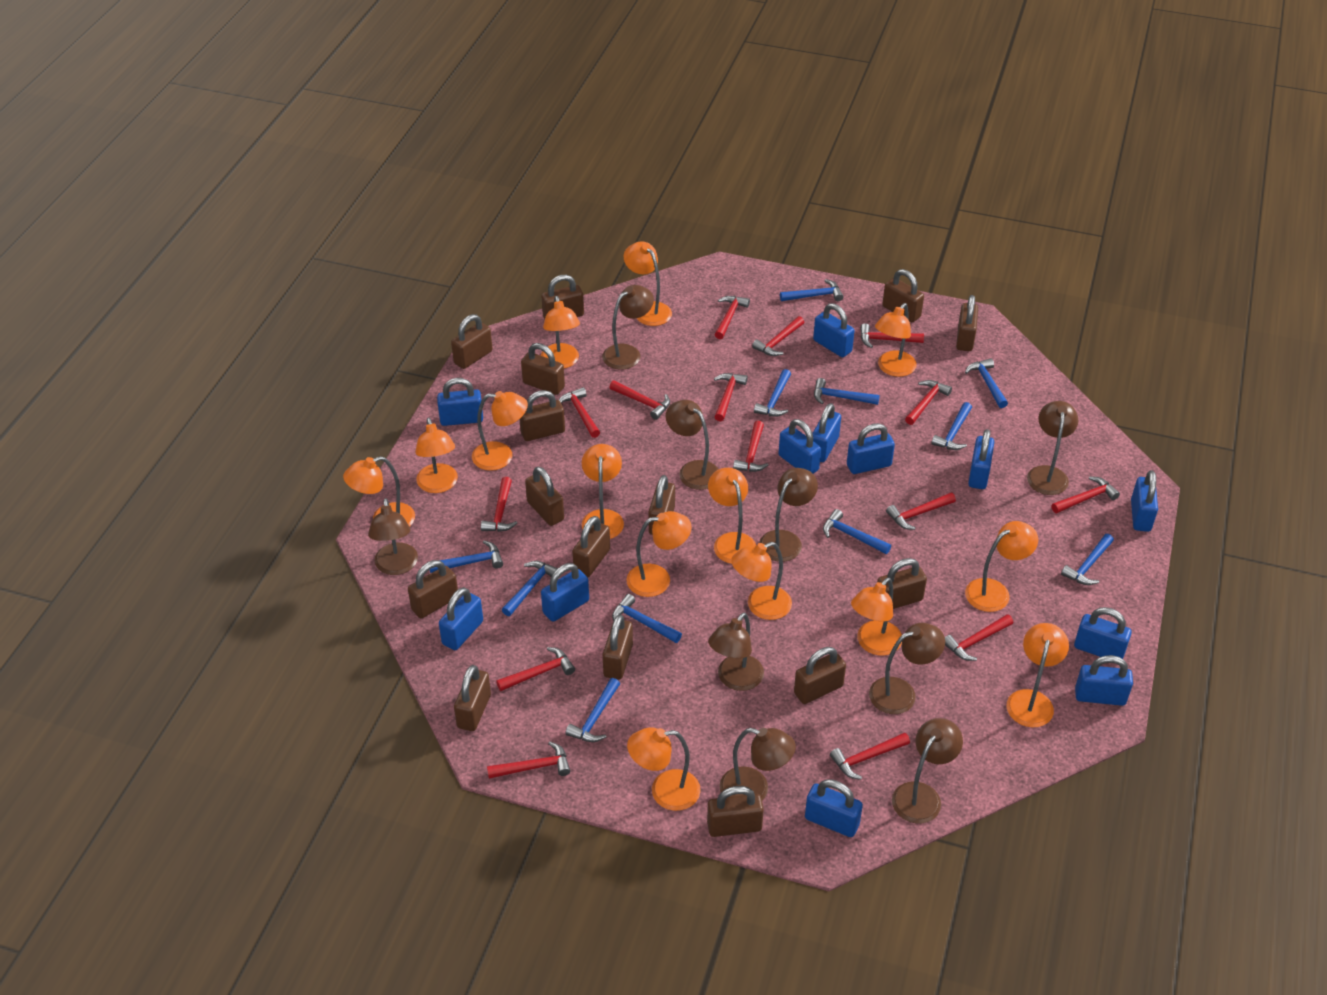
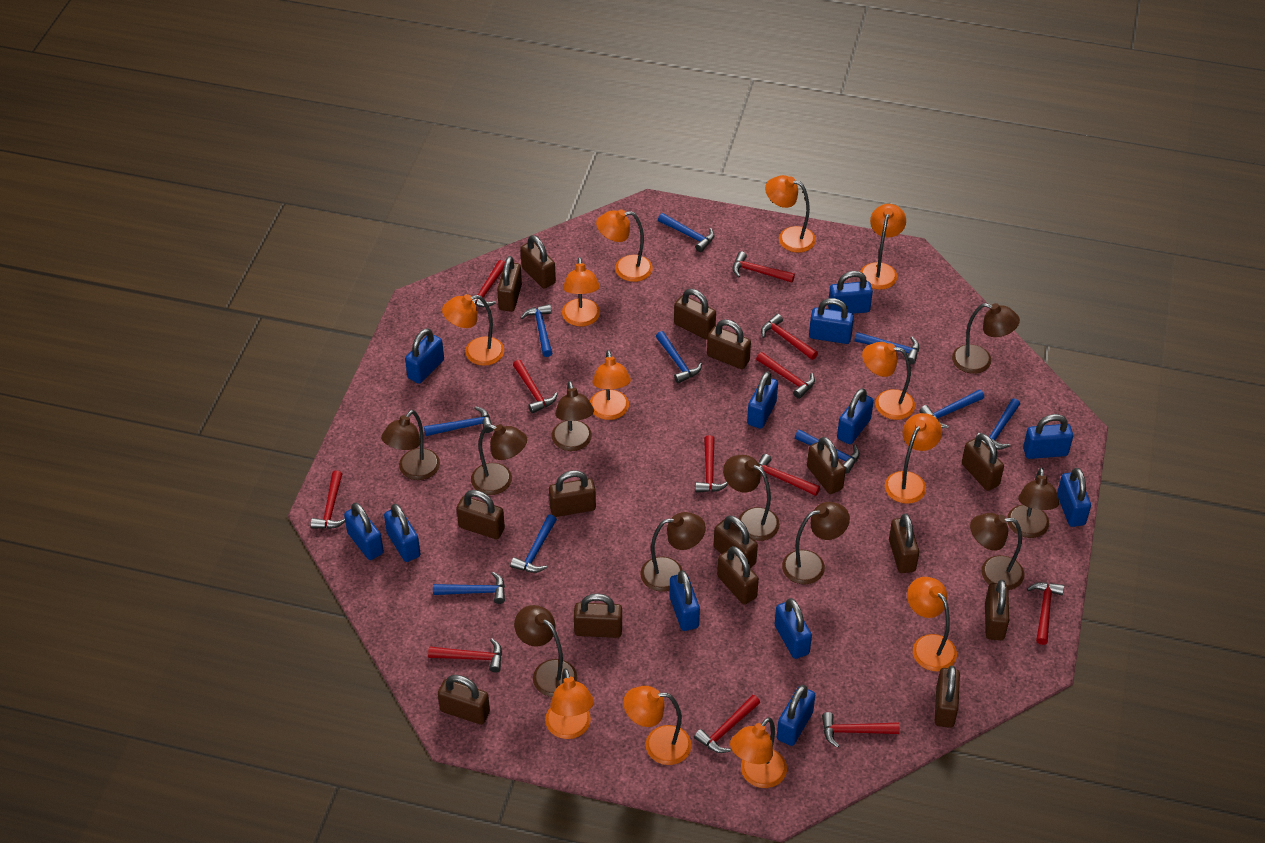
blue hammer: 11 -> 10
brown lamp: 9 -> 10
orange lamp: 14 -> 12
red hammer: 15 -> 12

